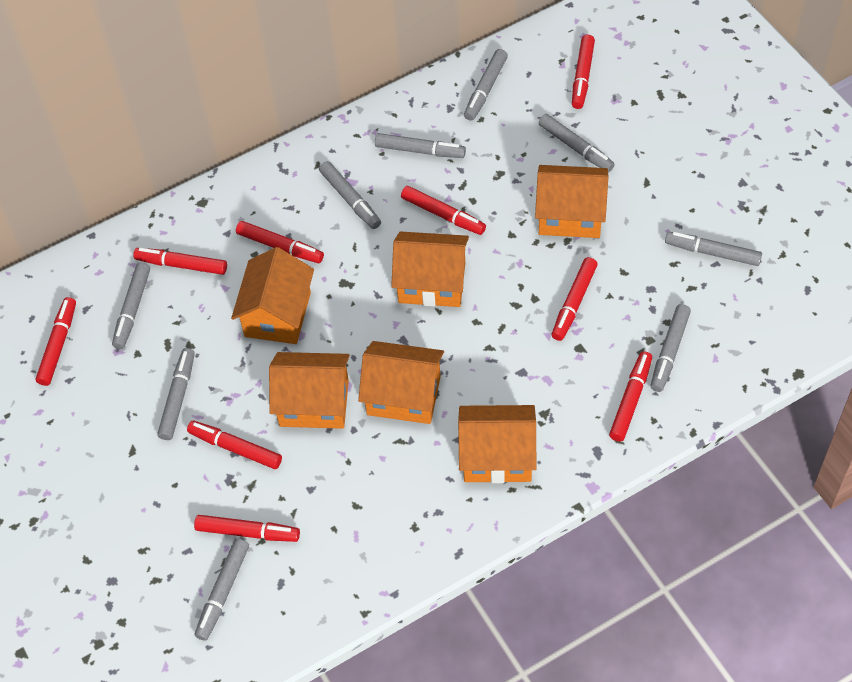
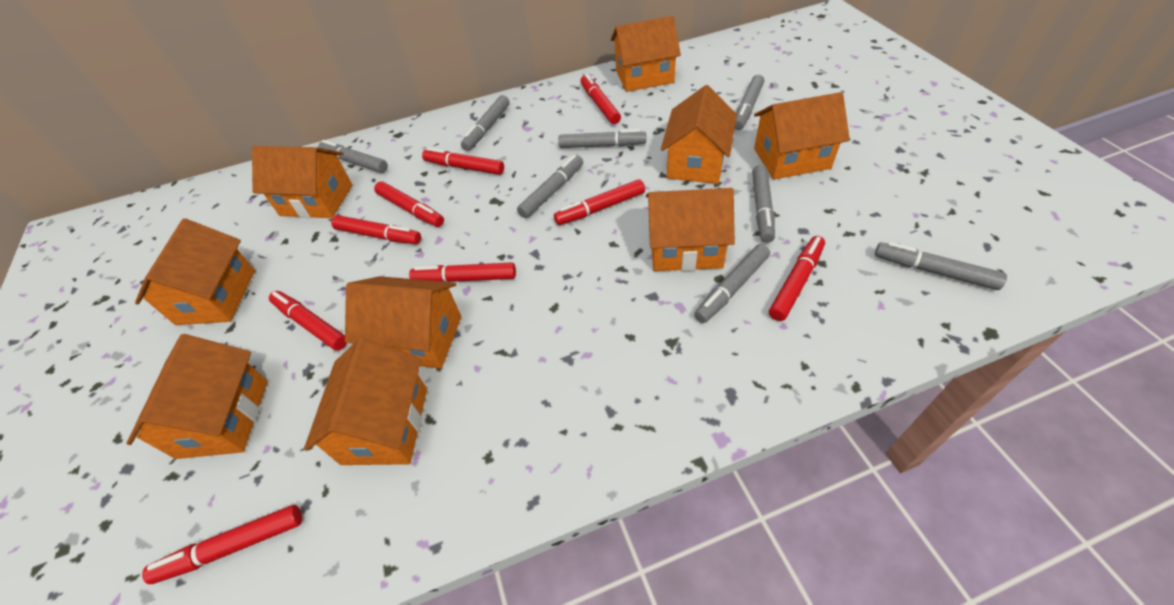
grey marker: 9 -> 8
orange house: 6 -> 9

